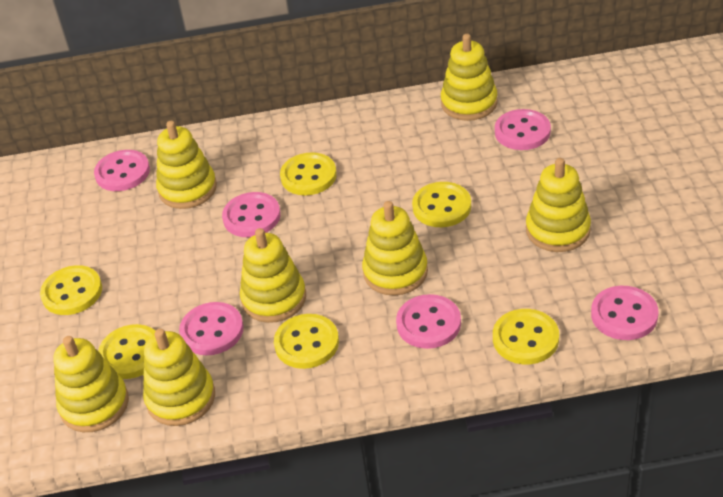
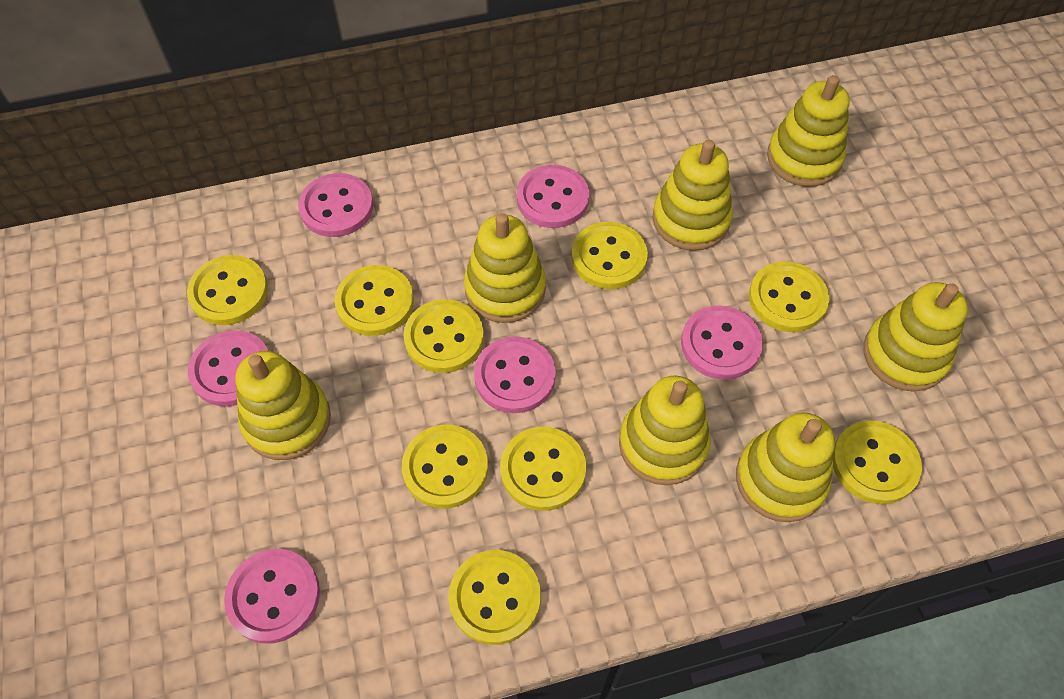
yellow button: 6 -> 9

